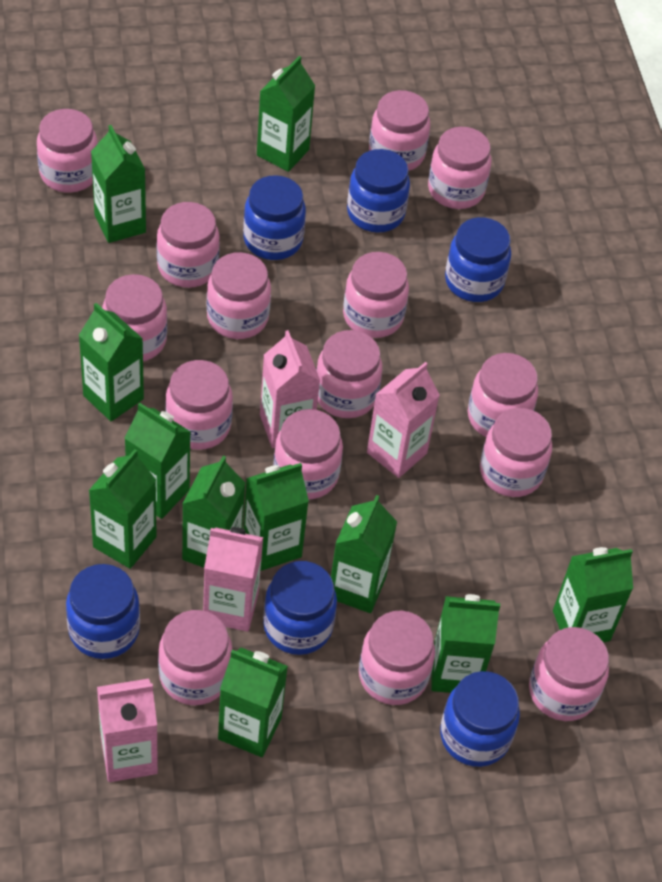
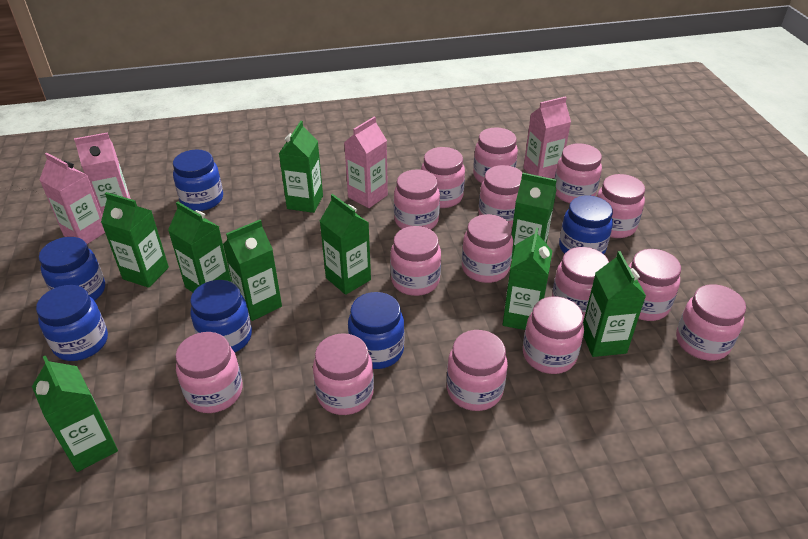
green carton: 11 -> 9

